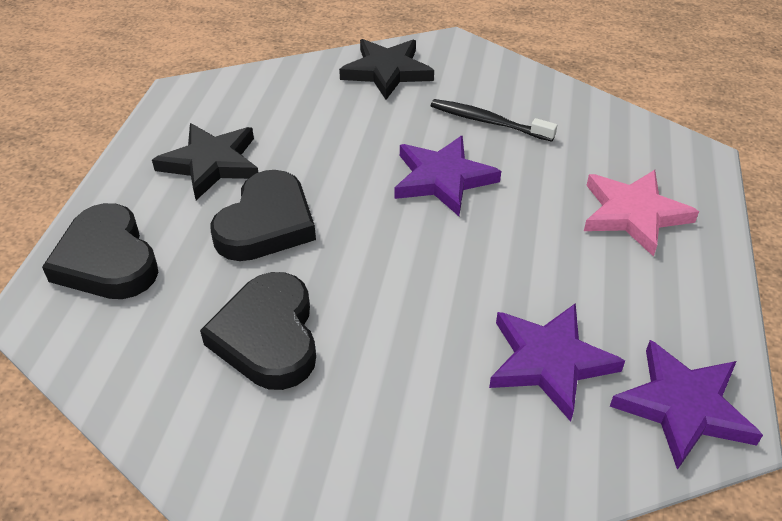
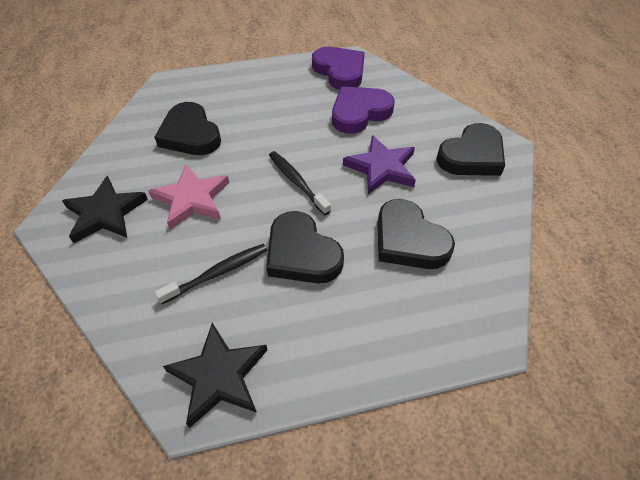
black heart: 3 -> 4
black toothbrush: 1 -> 2
purple heart: 0 -> 2
purple star: 3 -> 1

